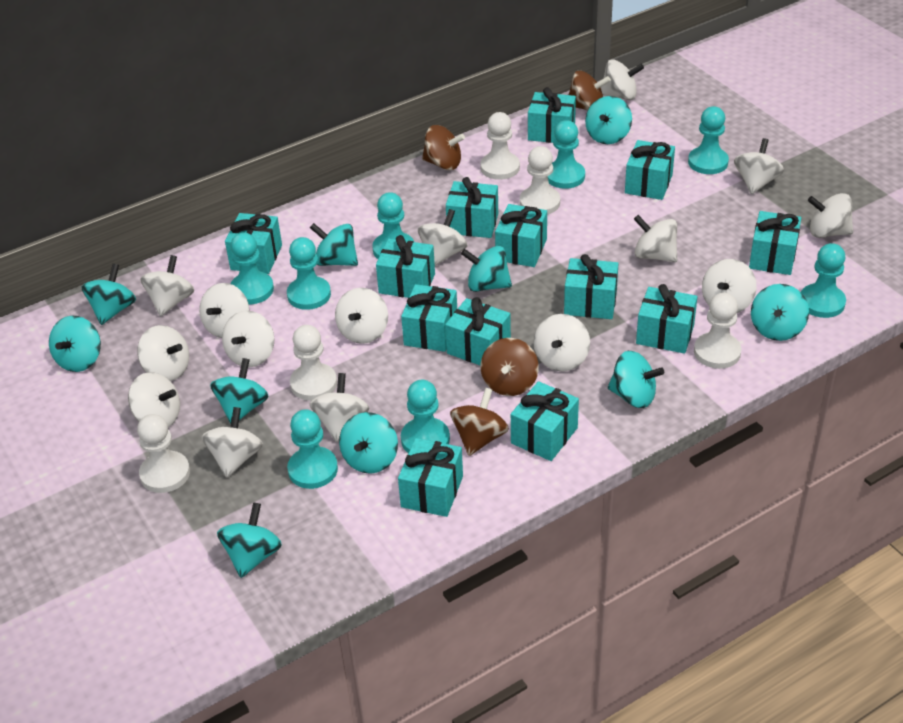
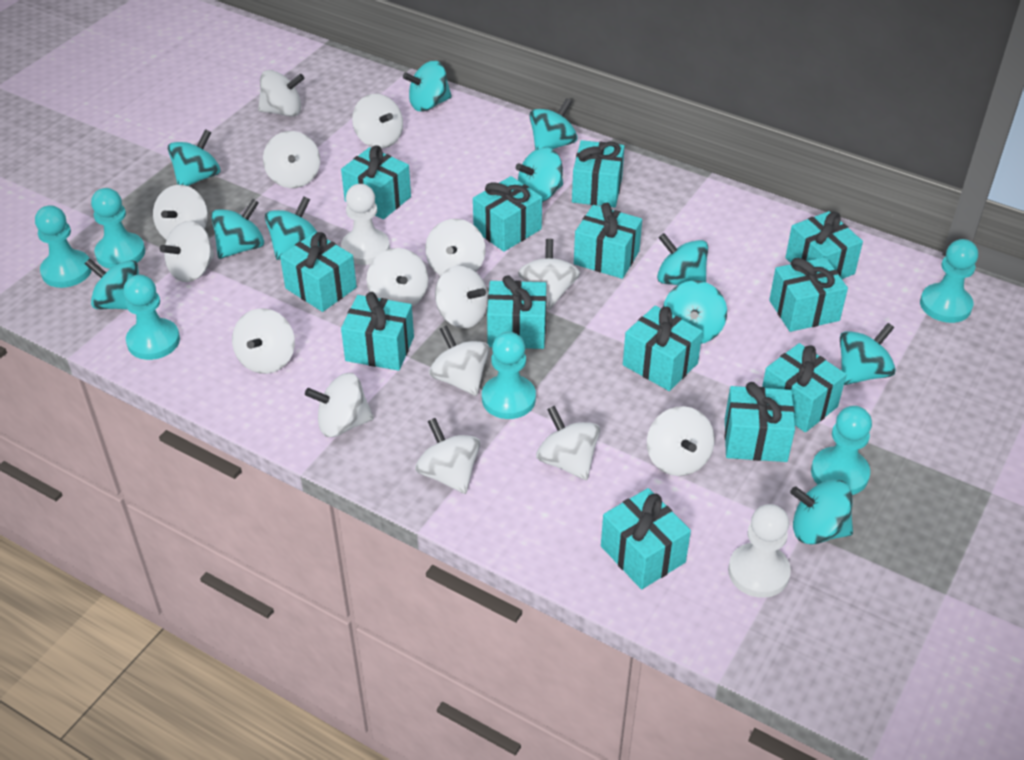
brown spinning top: 4 -> 0
turquoise pawn: 8 -> 6
turquoise spinning top: 10 -> 11
white pawn: 5 -> 2

